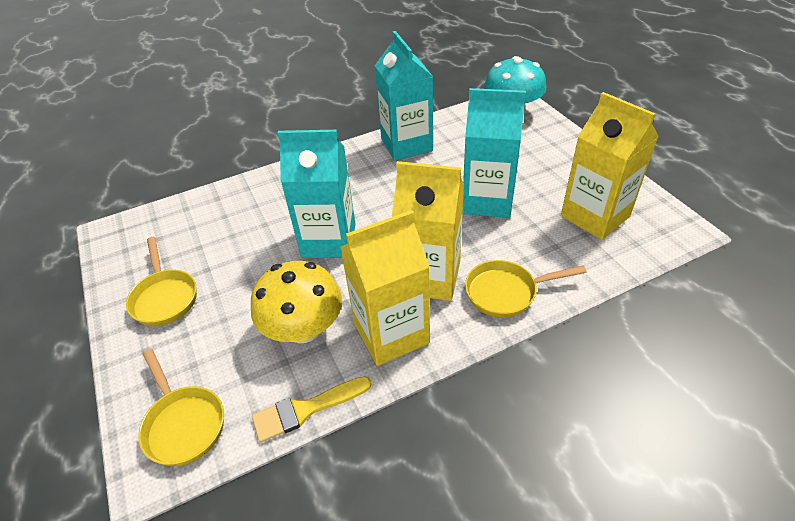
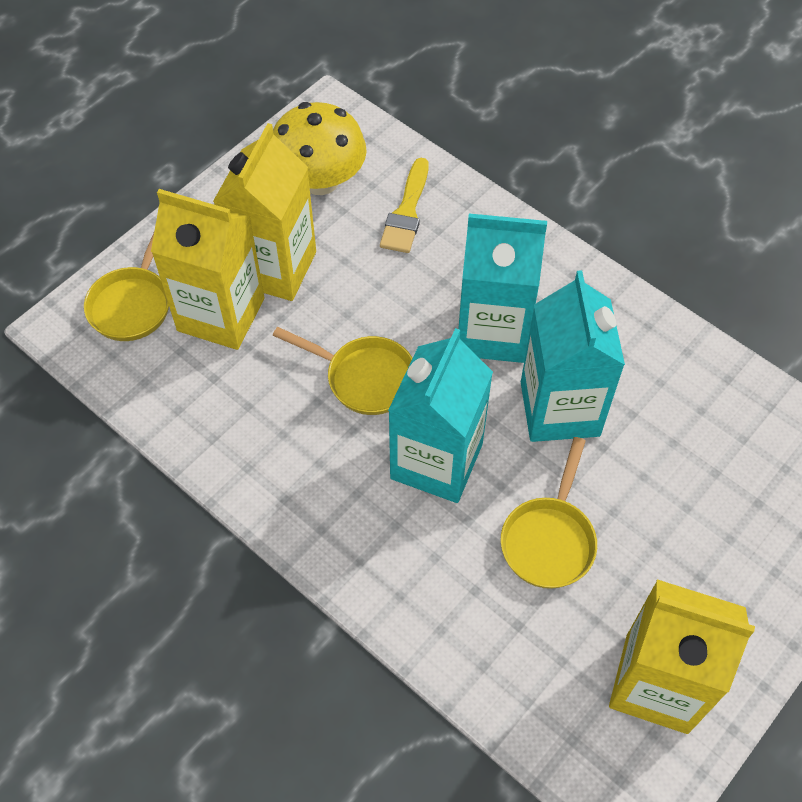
turquoise mushroom: 1 -> 0

